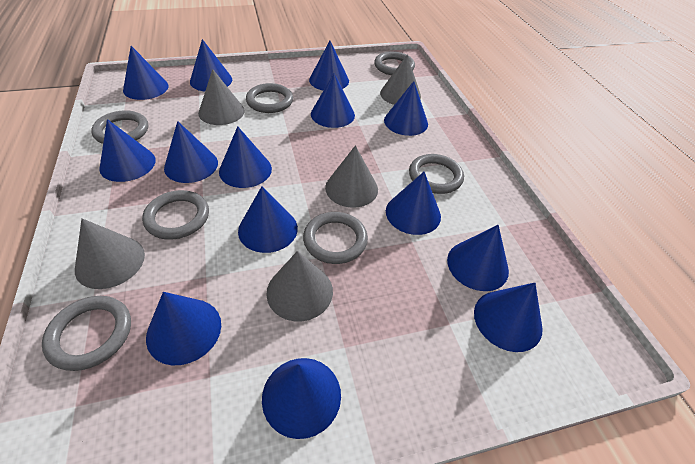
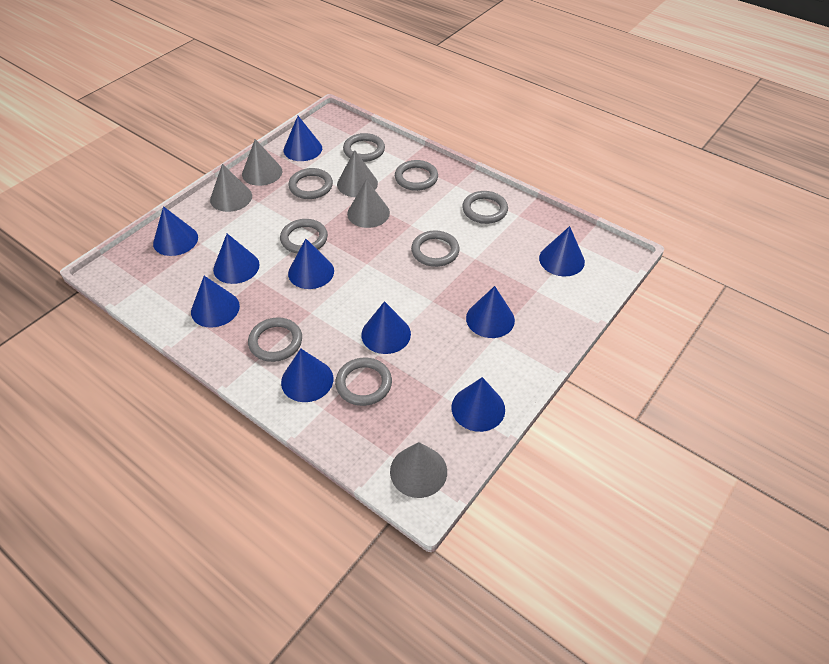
blue cone: 14 -> 10
grey ring: 7 -> 8

